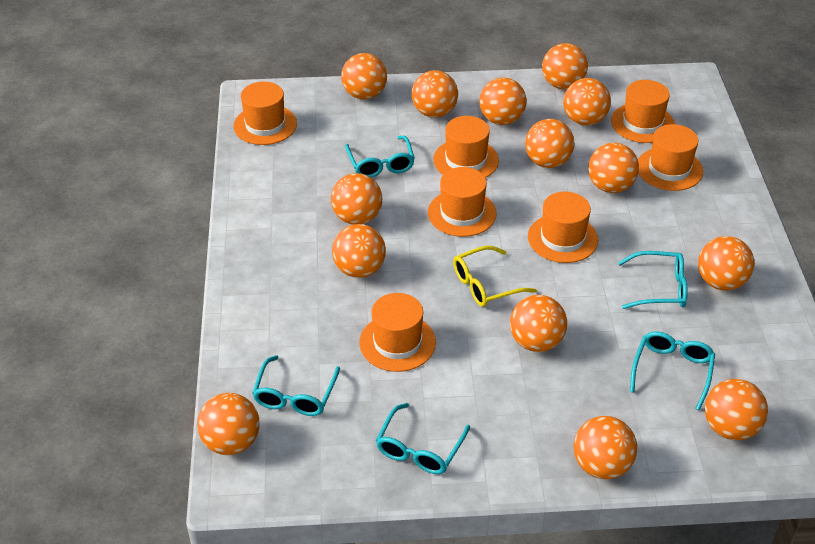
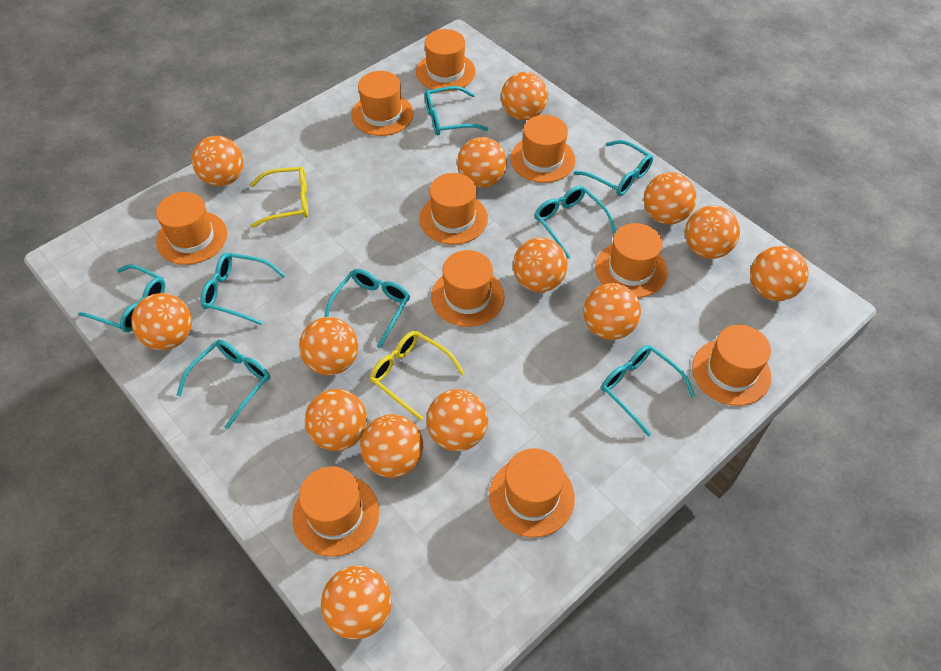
orange hat: 7 -> 10
turquoise glasses: 5 -> 8
yellow glasses: 1 -> 2

